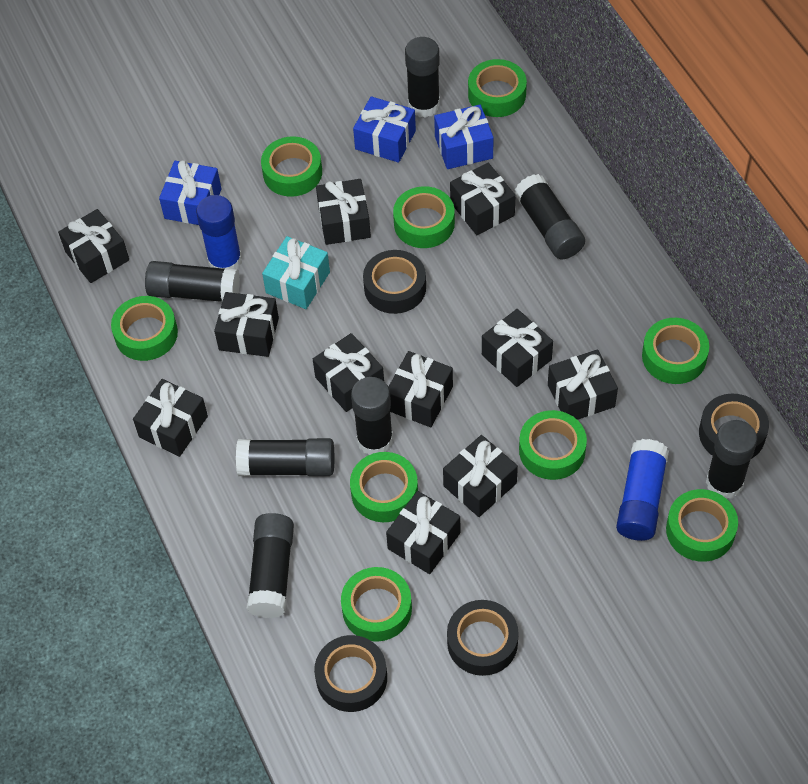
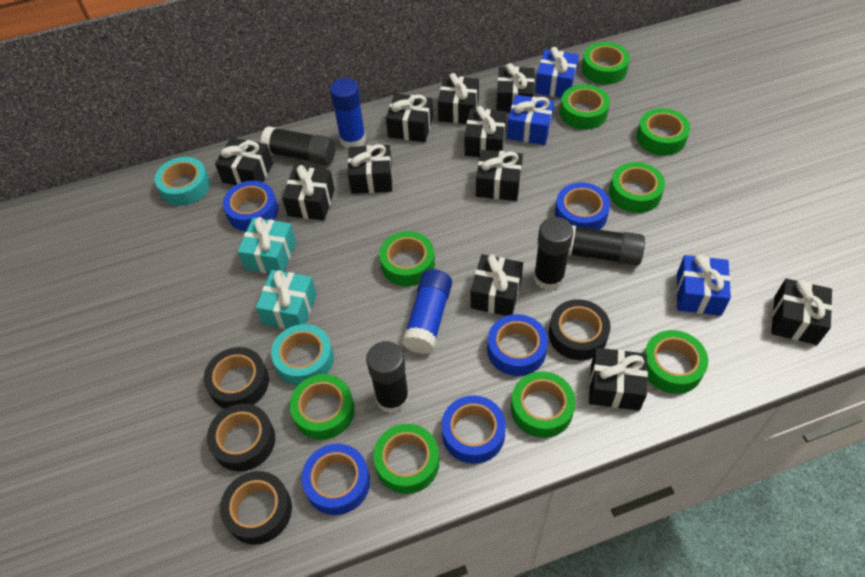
black glue stick: 7 -> 4
blue tape: 0 -> 5
turquoise gift: 1 -> 2
turquoise tape: 0 -> 2

